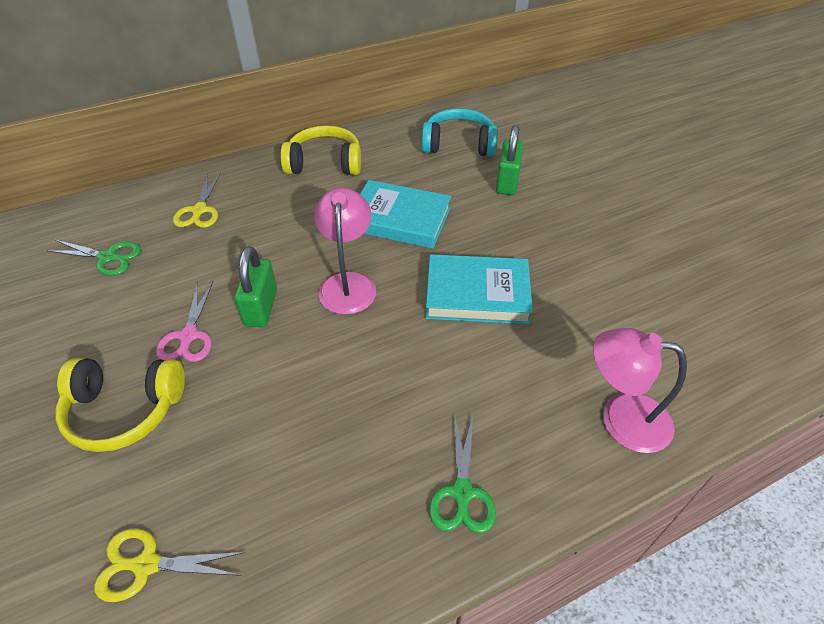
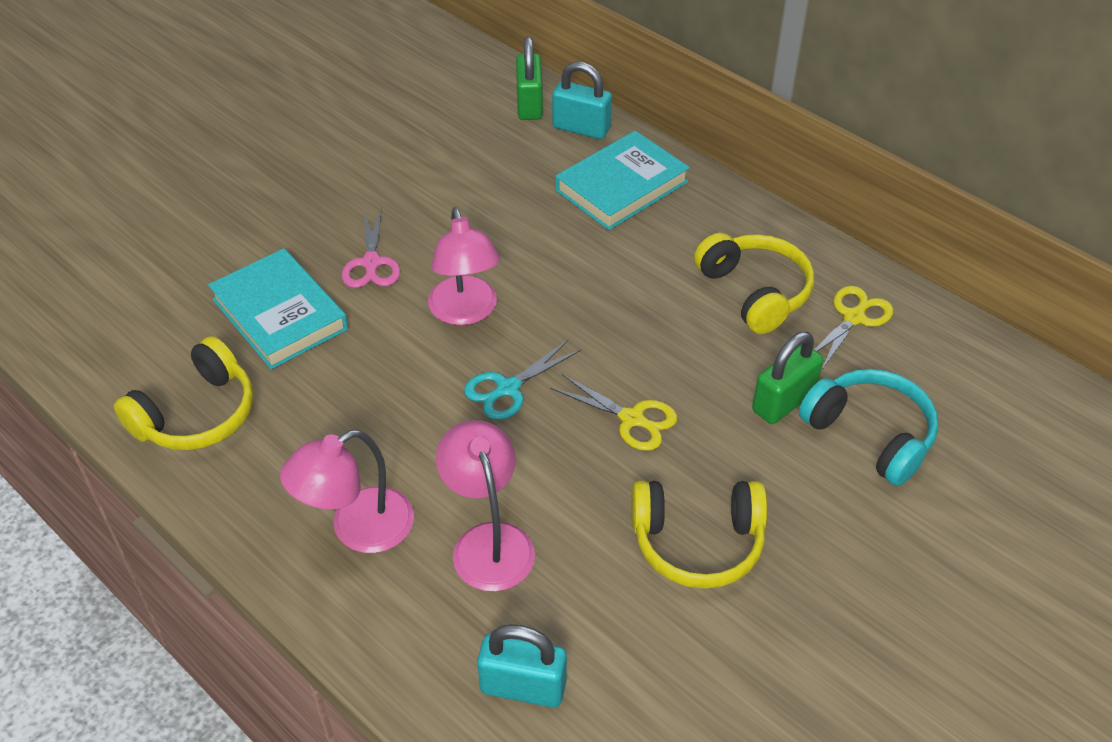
green scissors: 2 -> 0
pink lamp: 2 -> 3
turquoise padlock: 0 -> 2
turquoise scissors: 0 -> 1
yellow headphones: 2 -> 3

